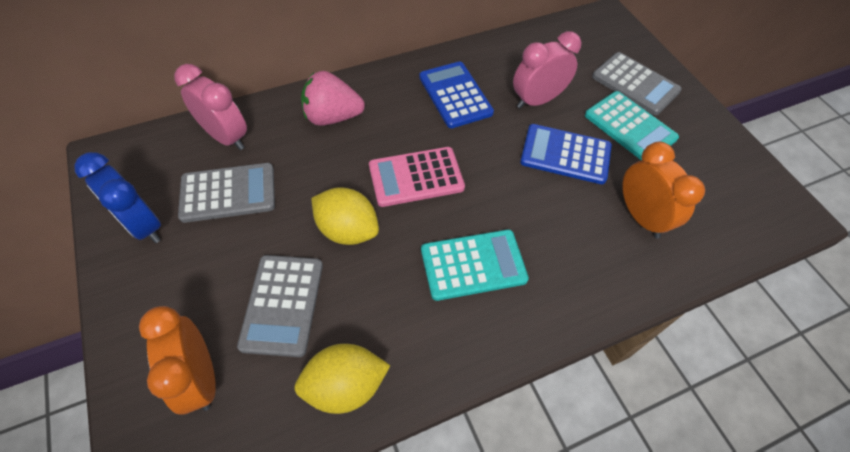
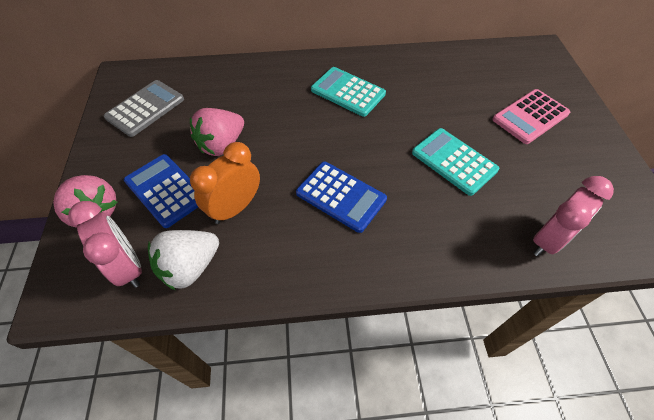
blue clock: 1 -> 0
grey calculator: 3 -> 1
orange clock: 2 -> 1
pink strawberry: 1 -> 2
white strawberry: 0 -> 1
yellow lemon: 2 -> 0

